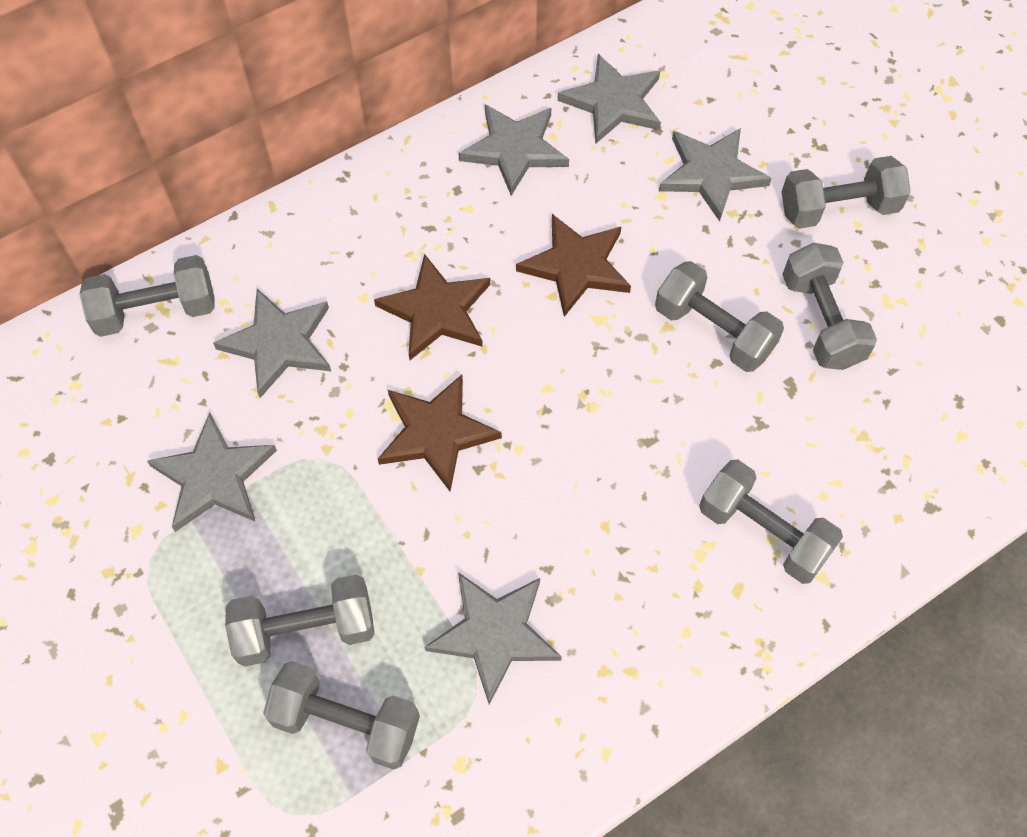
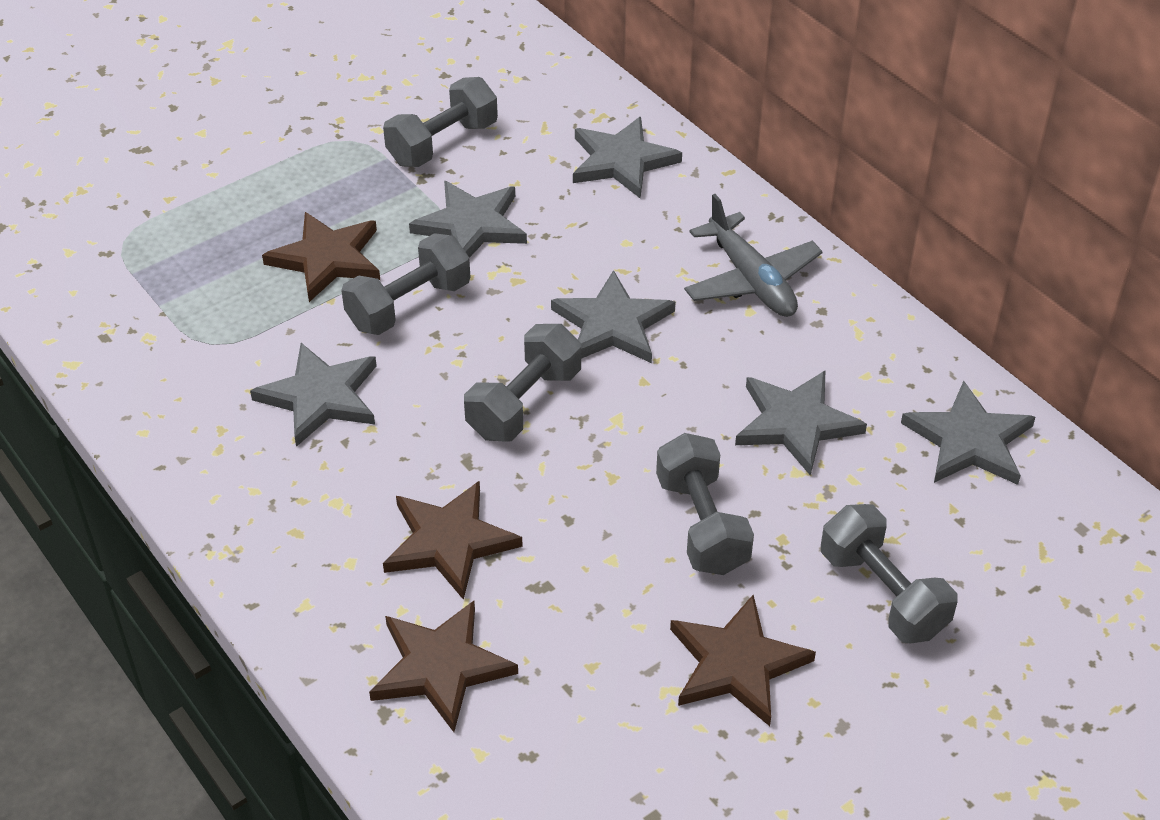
brown star: 3 -> 4
grey dumbbell: 7 -> 5
grey plane: 0 -> 1

